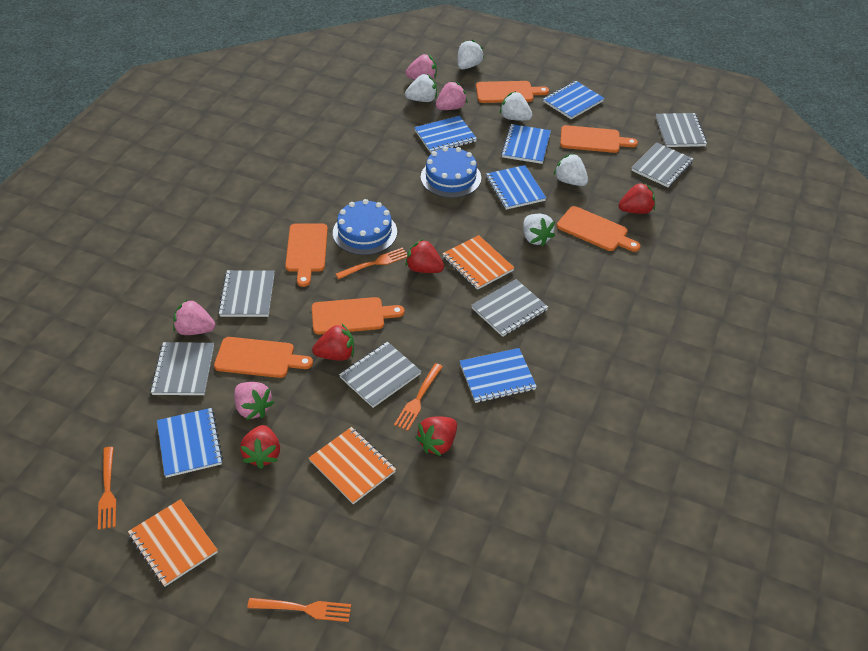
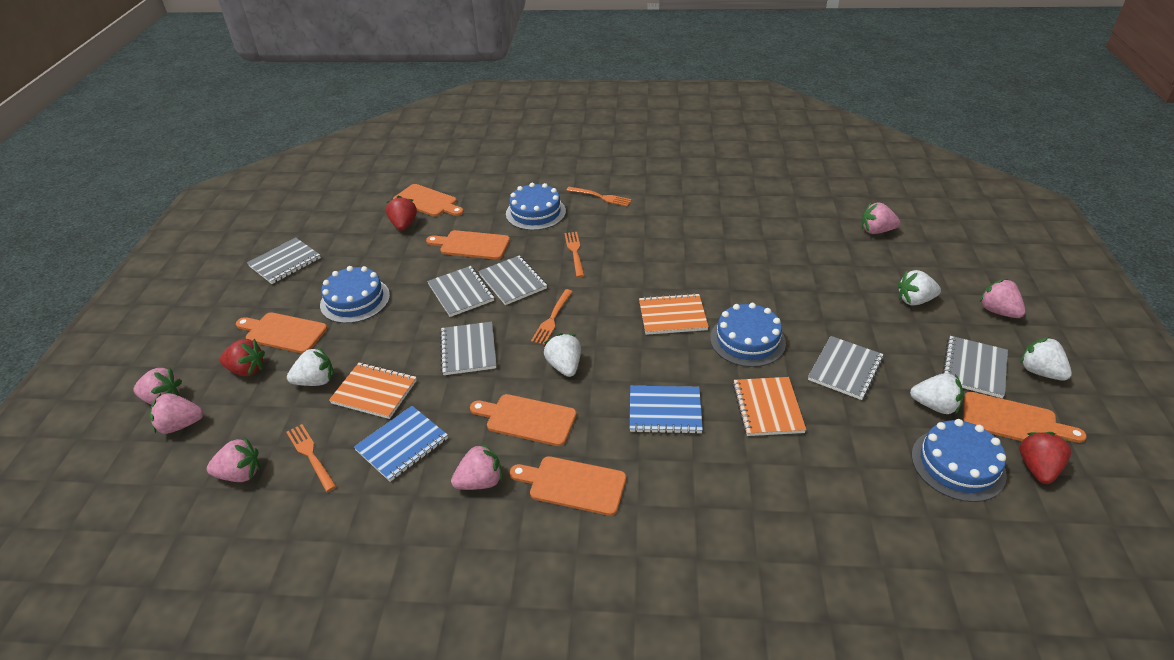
blue cake: 2 -> 4
blue notebook: 6 -> 2
pink strawberry: 4 -> 6
red strawberry: 5 -> 3

